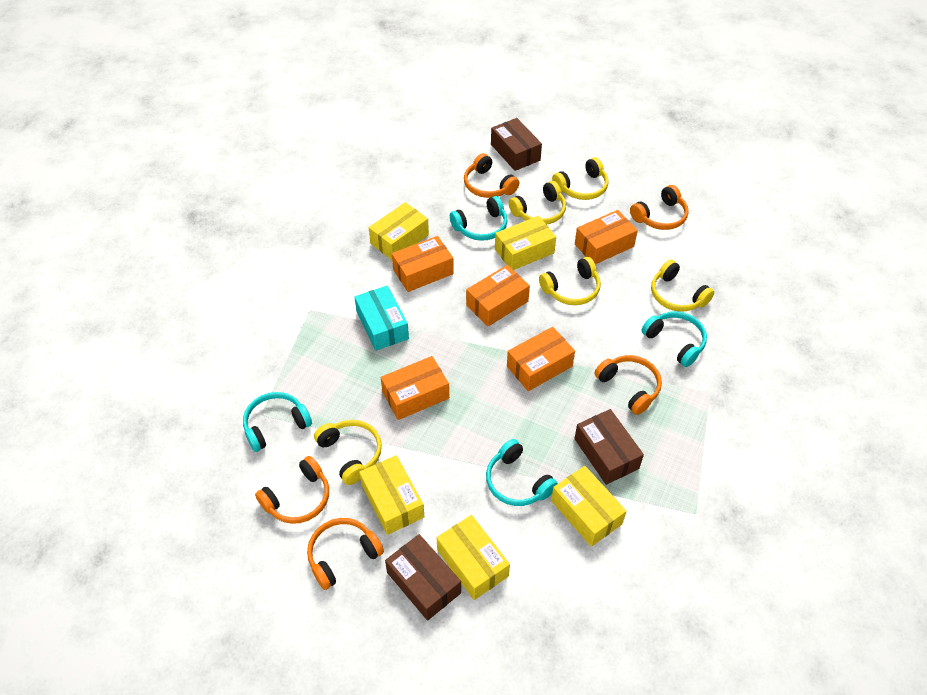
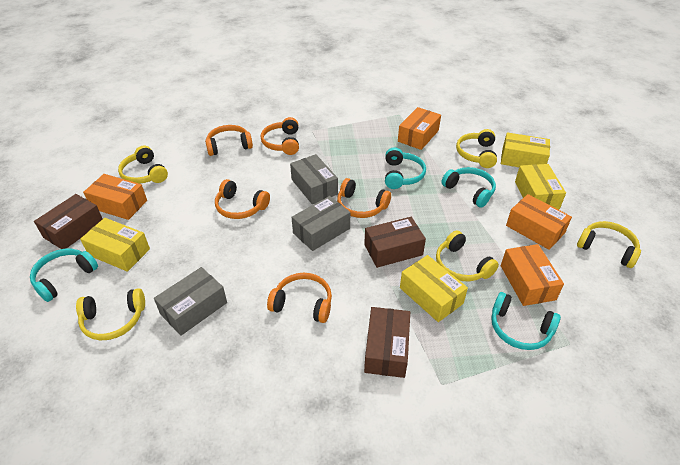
grey box: 0 -> 3
orange box: 5 -> 4
turquoise box: 1 -> 0
yellow box: 5 -> 4

